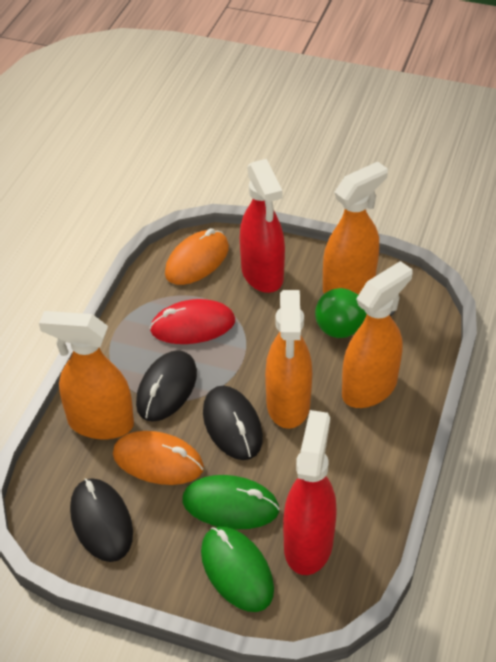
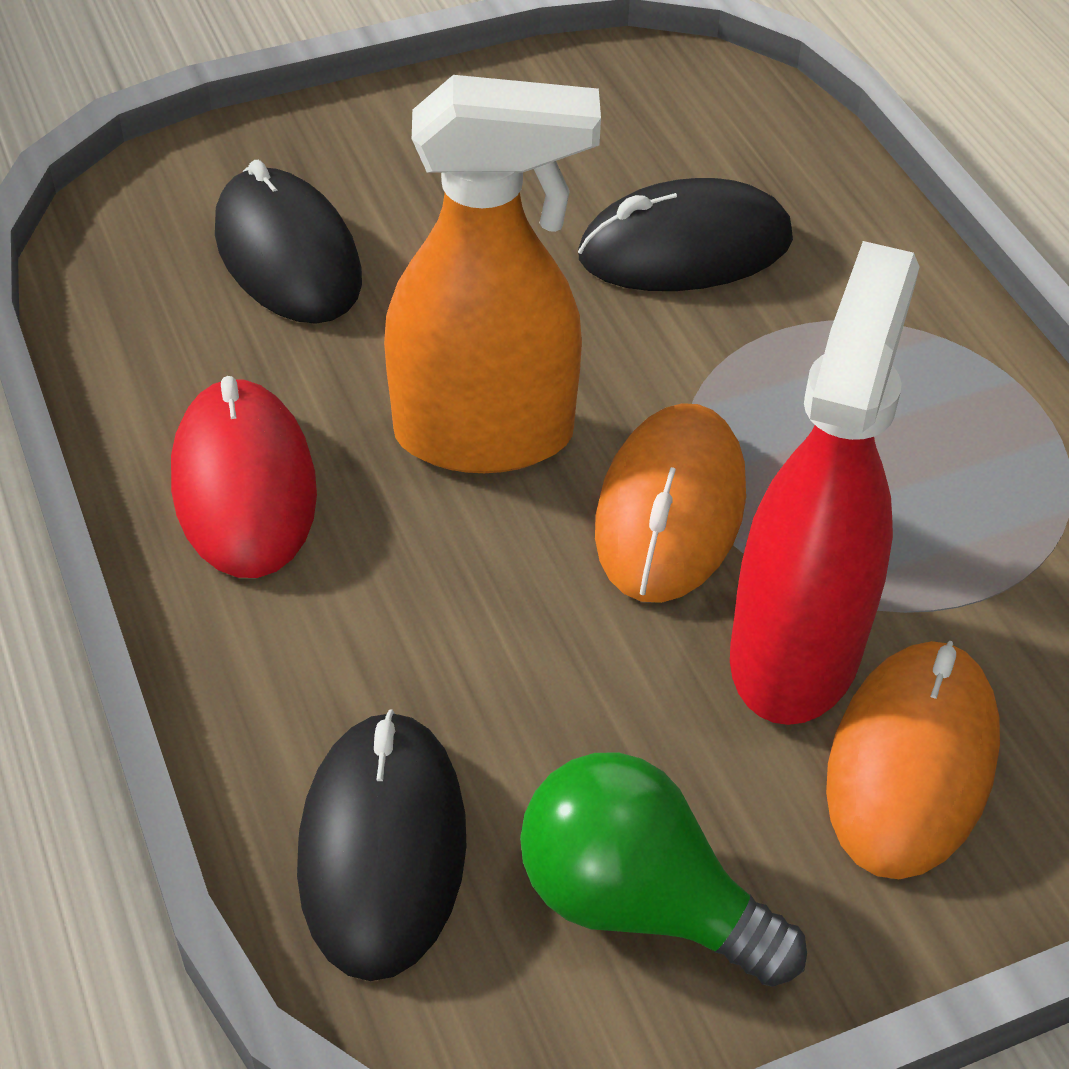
green mouse: 2 -> 0
orange spray bottle: 4 -> 1
red spray bottle: 2 -> 1

